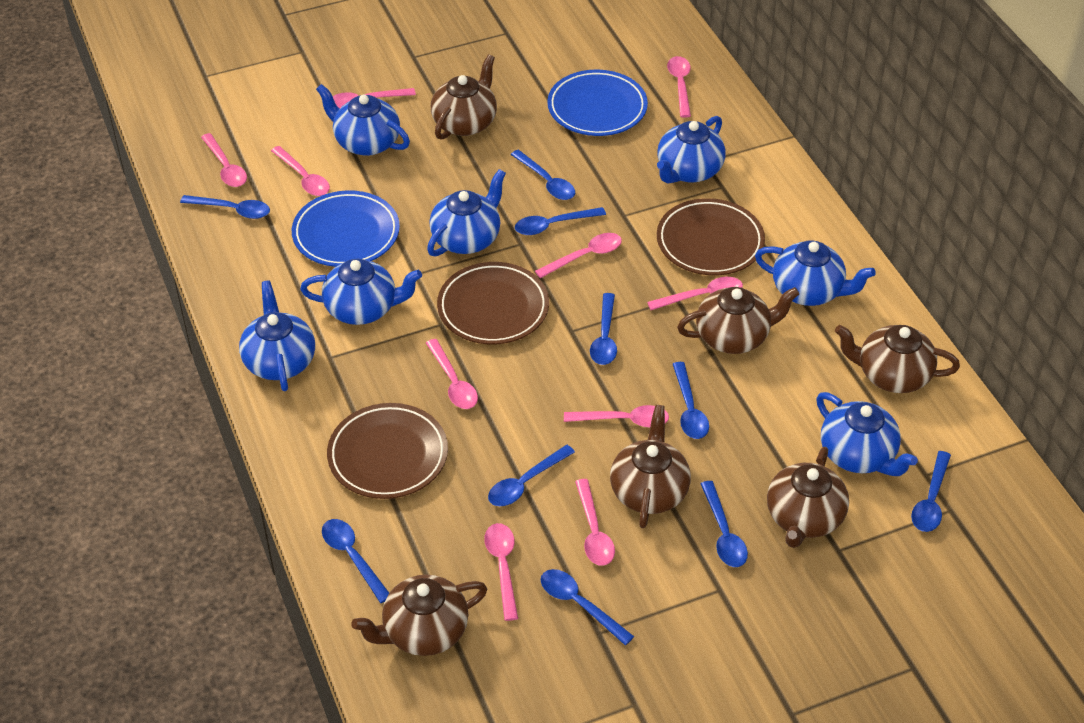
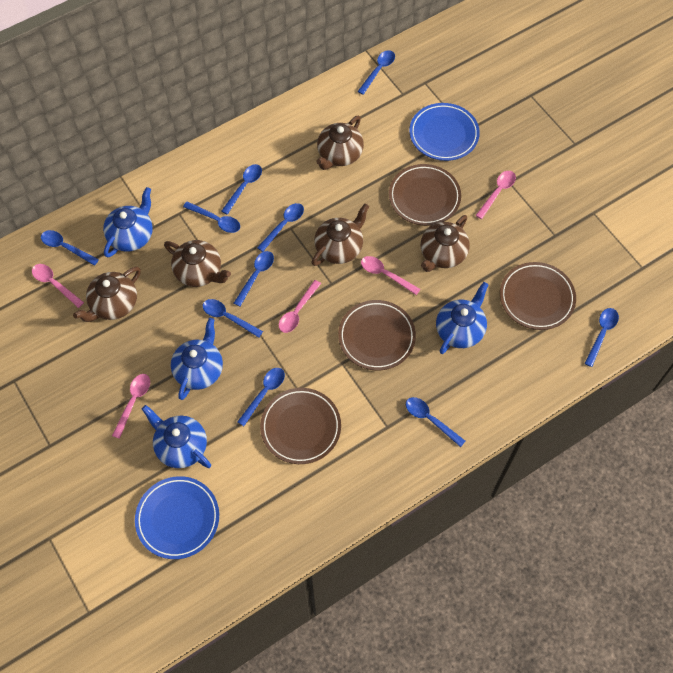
blue teapot: 7 -> 4
brown plate: 3 -> 4
brown teapot: 6 -> 5
pink spoon: 10 -> 5

